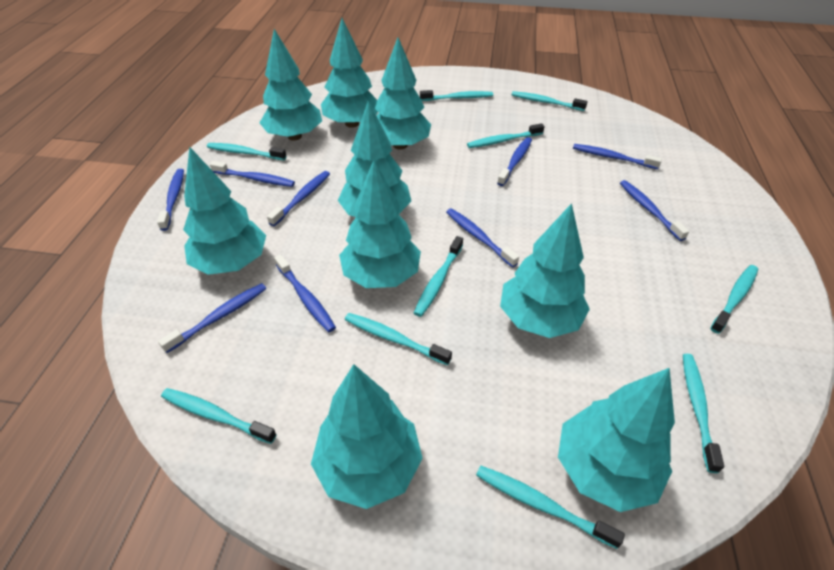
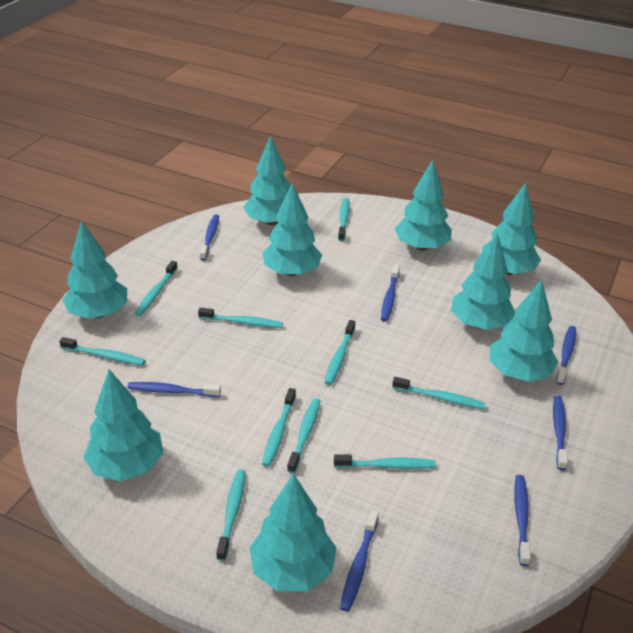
blue toothbrush: 9 -> 7

